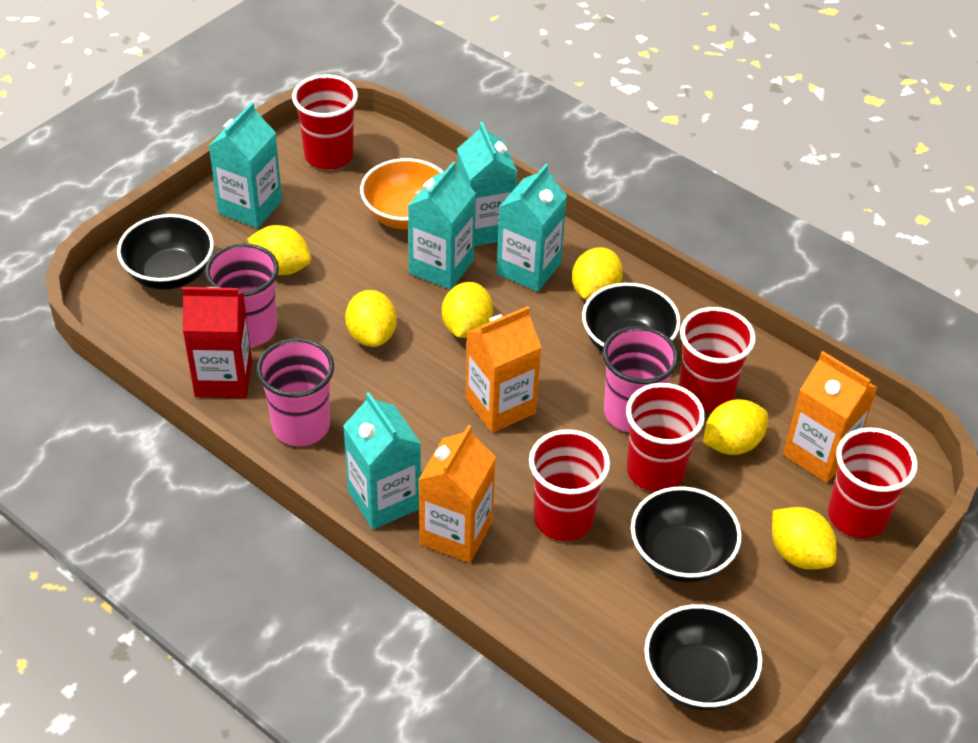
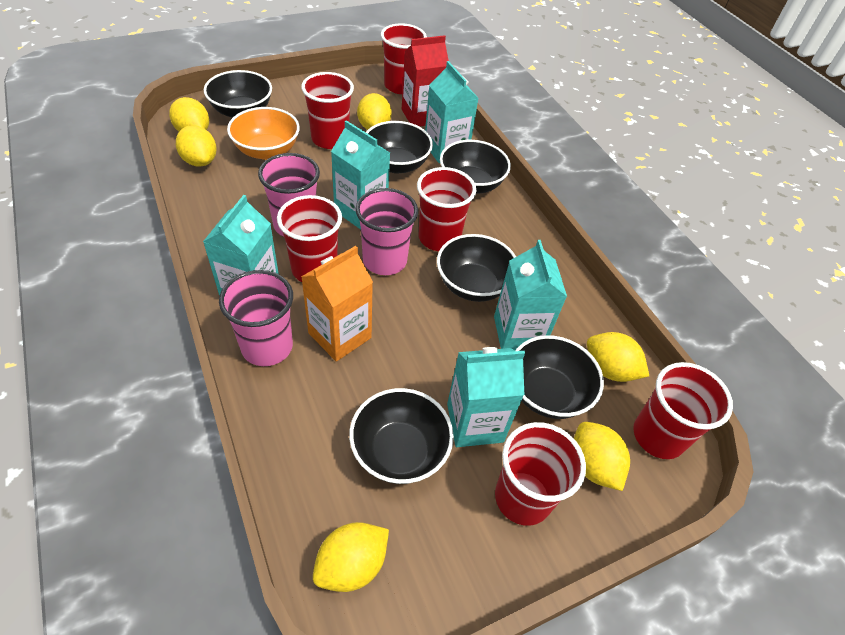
black bowl: 4 -> 6
orange carton: 3 -> 1
red cup: 5 -> 6

